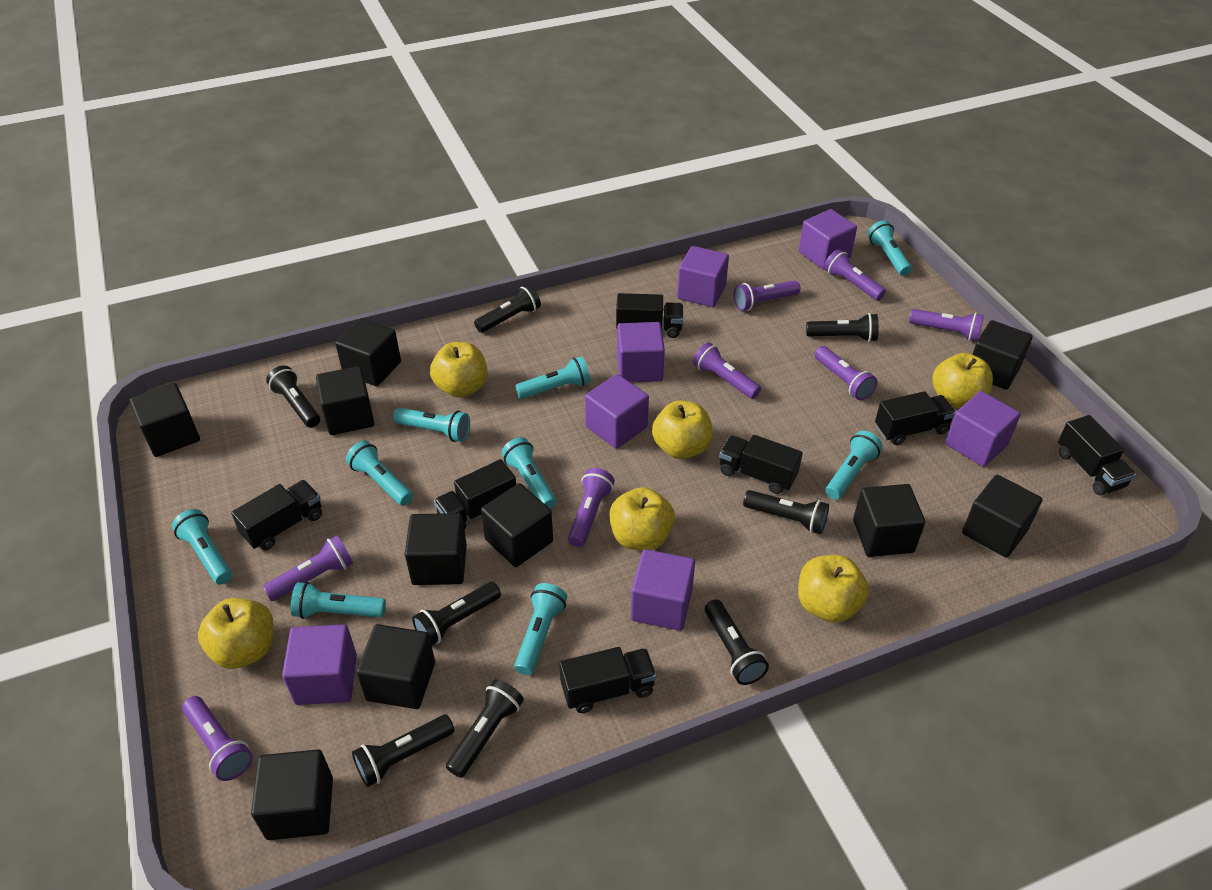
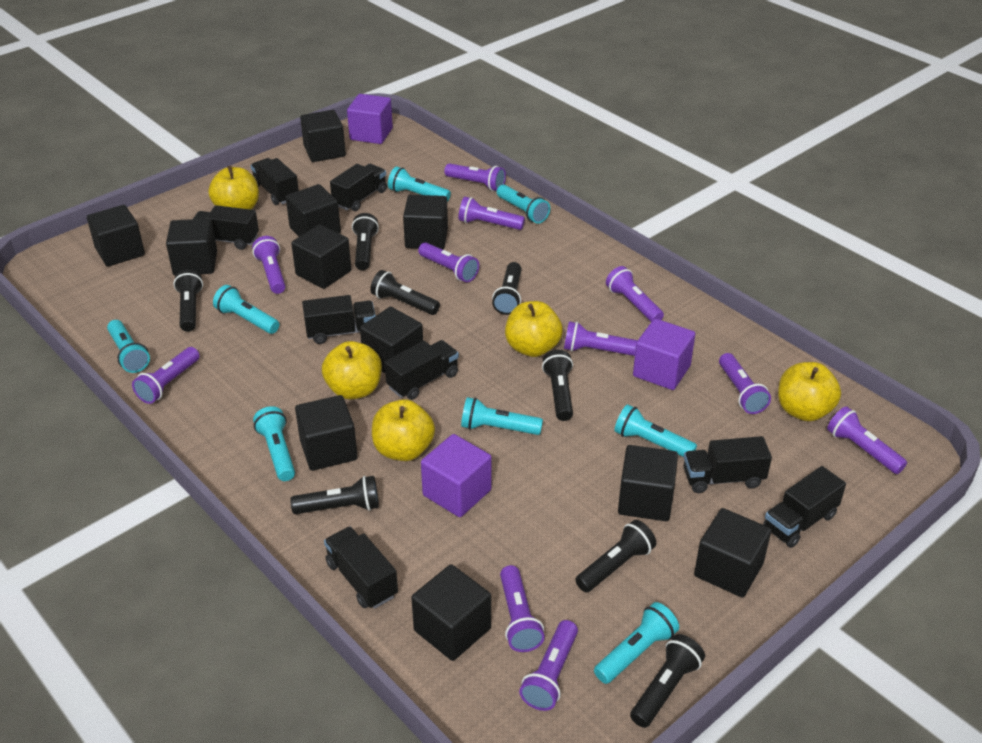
black cube: 10 -> 11
black truck: 7 -> 8
purple cube: 7 -> 3
purple flashlight: 8 -> 11
turquoise flashlight: 9 -> 8
yellow apple: 6 -> 5

